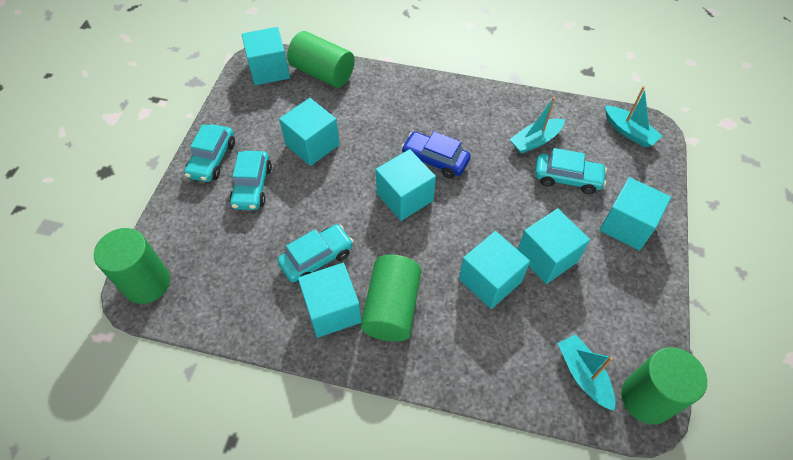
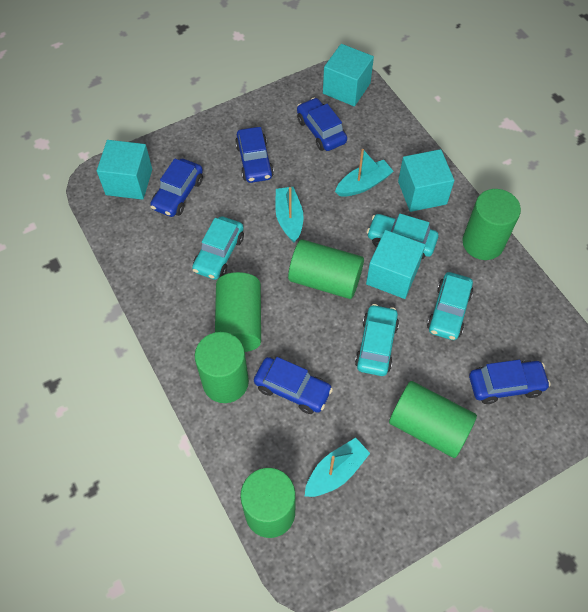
blue car: 1 -> 5
green cylinder: 4 -> 6
turquoise cube: 7 -> 4

